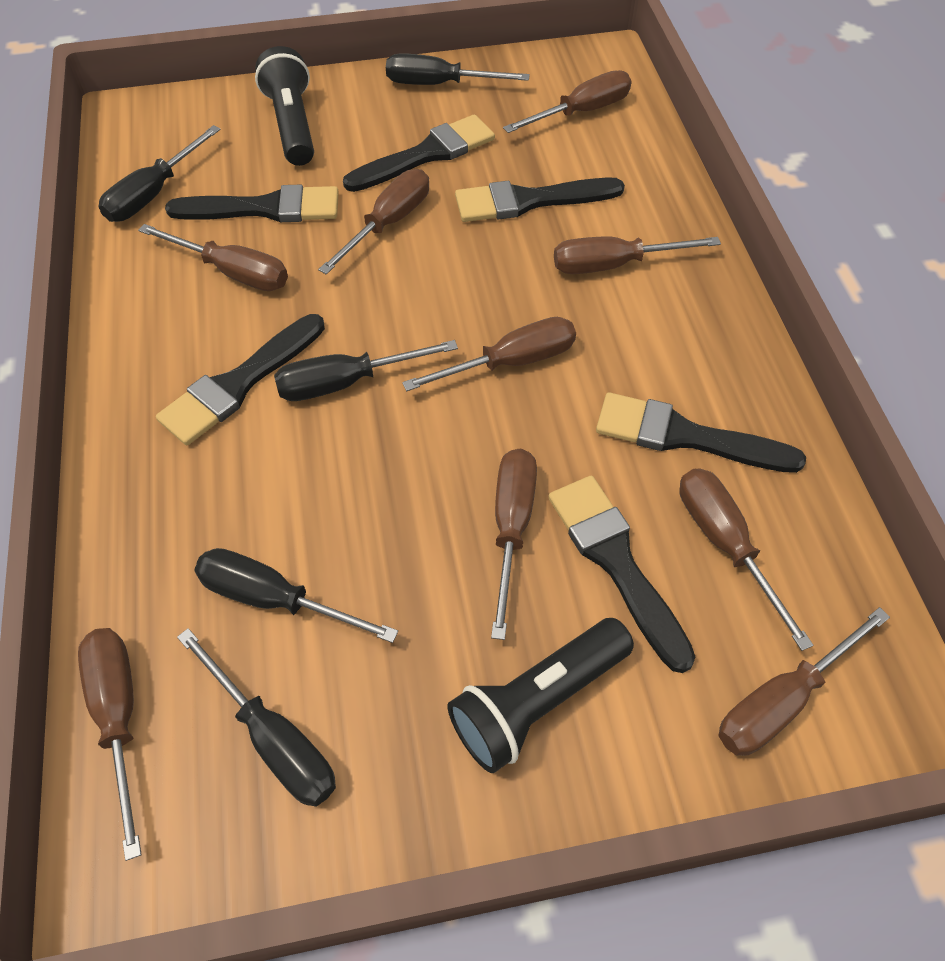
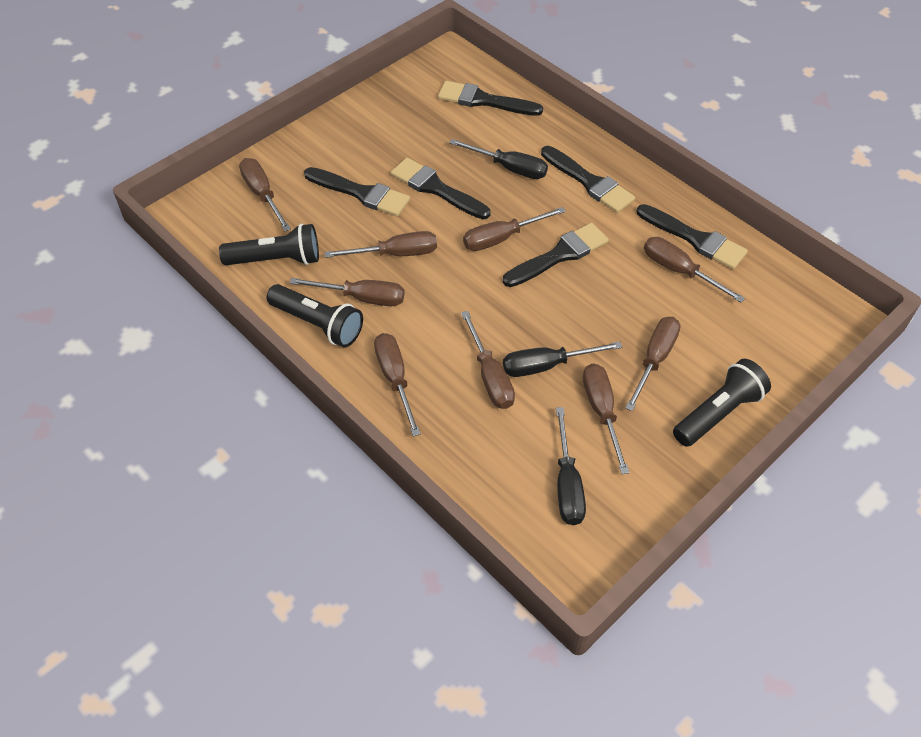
black flashlight: 2 -> 3
black screwdriver: 5 -> 3

